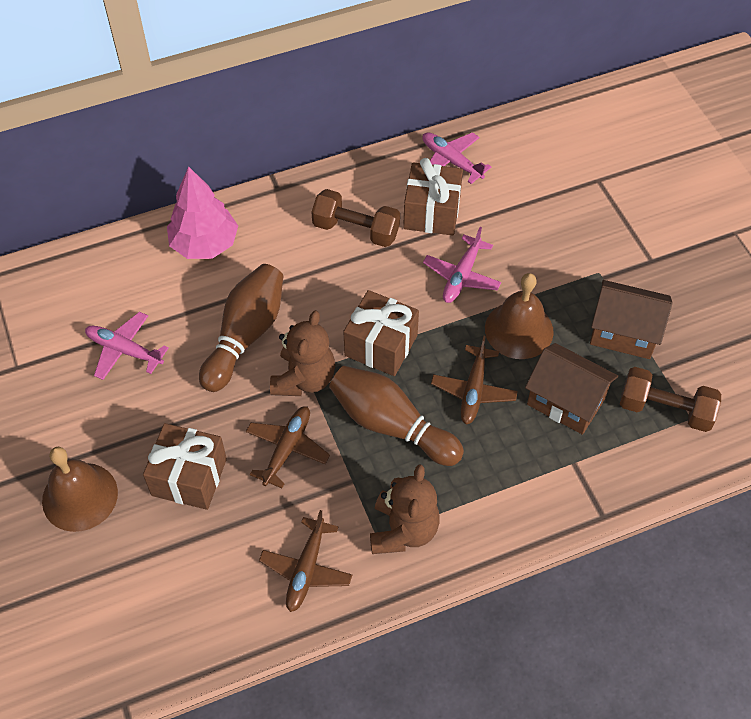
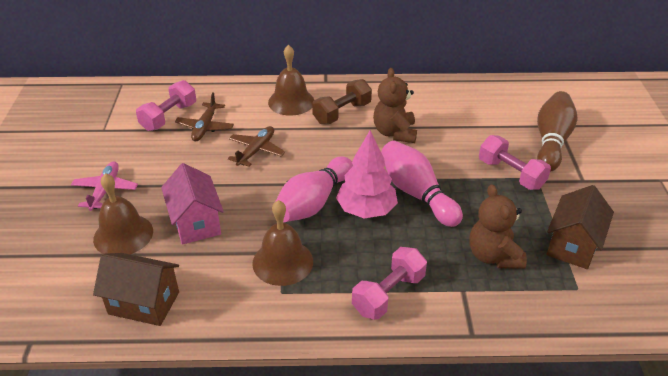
brown bell: 2 -> 3
brown bowling pin: 2 -> 1
brown dumbbell: 2 -> 1
brown gift: 3 -> 0
brown plane: 3 -> 2
pink bowling pin: 0 -> 2
pink dumbbell: 0 -> 3
pink house: 0 -> 1
pink plane: 3 -> 1

